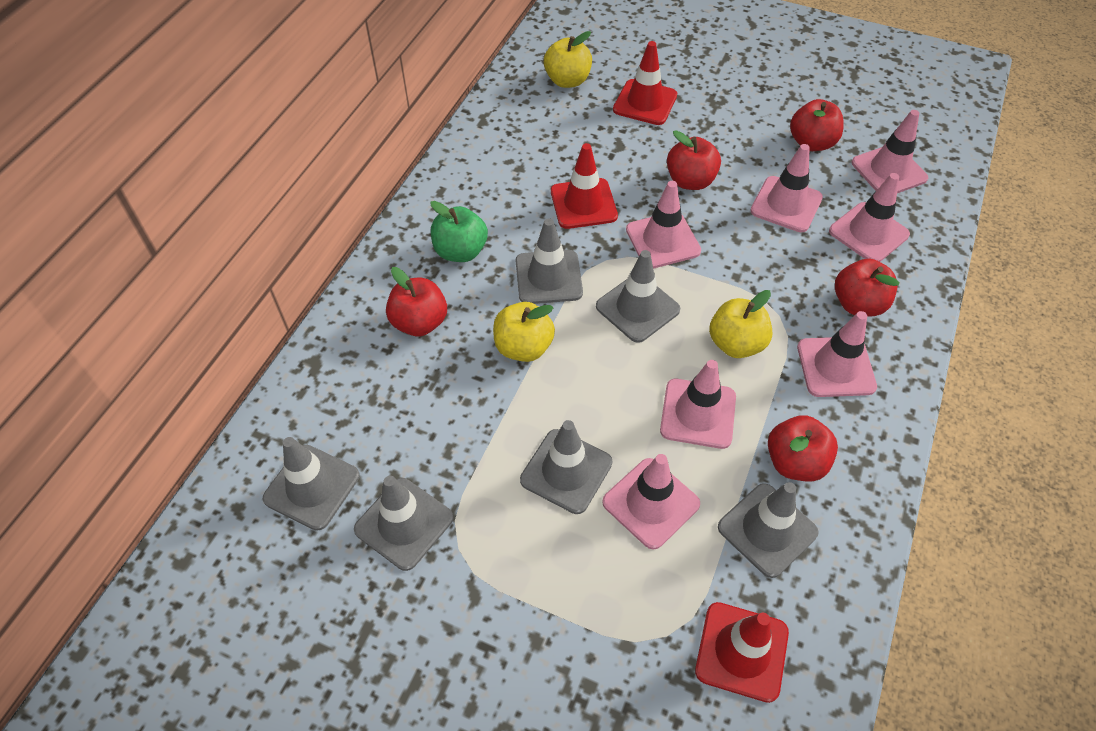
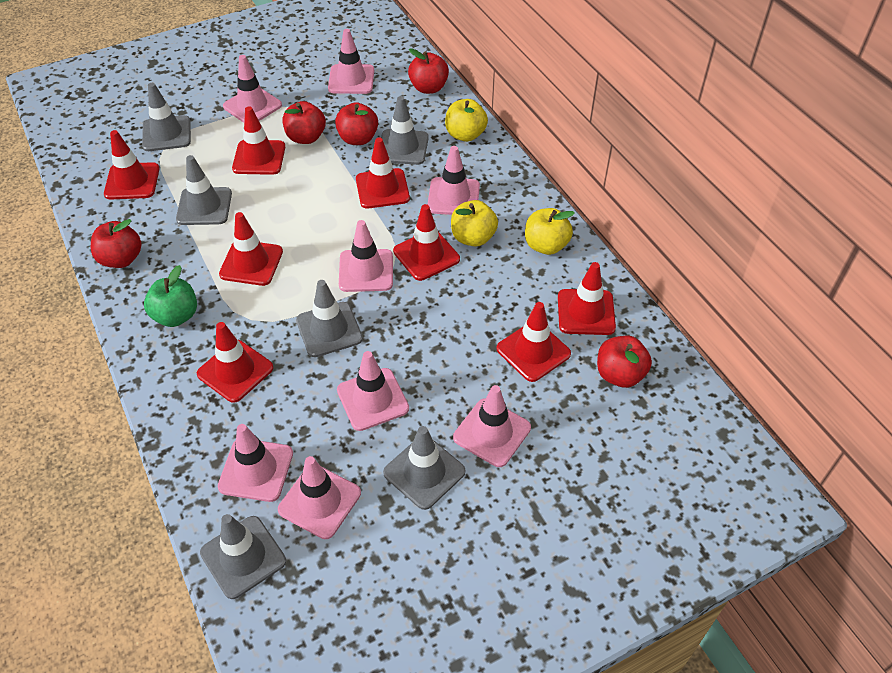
pink traffic cone: 7 -> 8
red traffic cone: 3 -> 8

